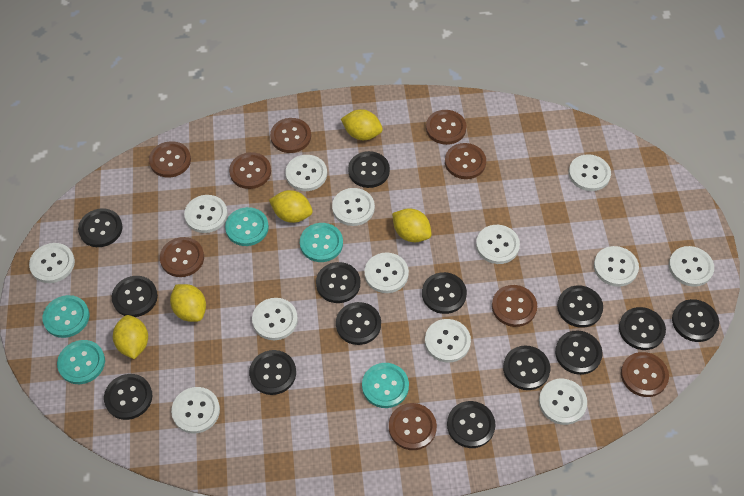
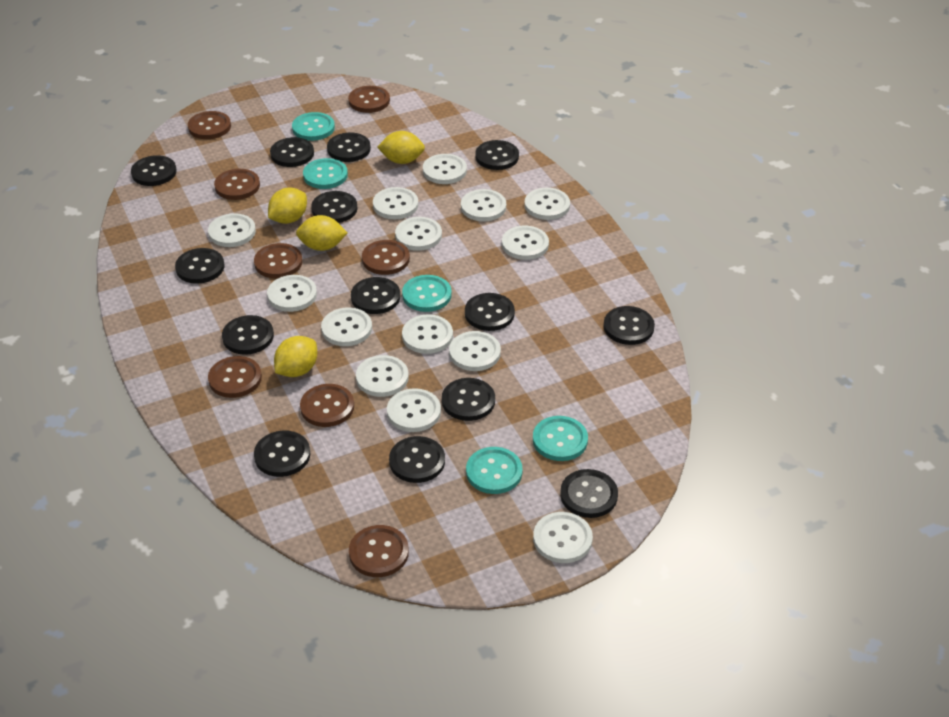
brown button: 9 -> 8
white button: 13 -> 14
yellow lemon: 5 -> 4

